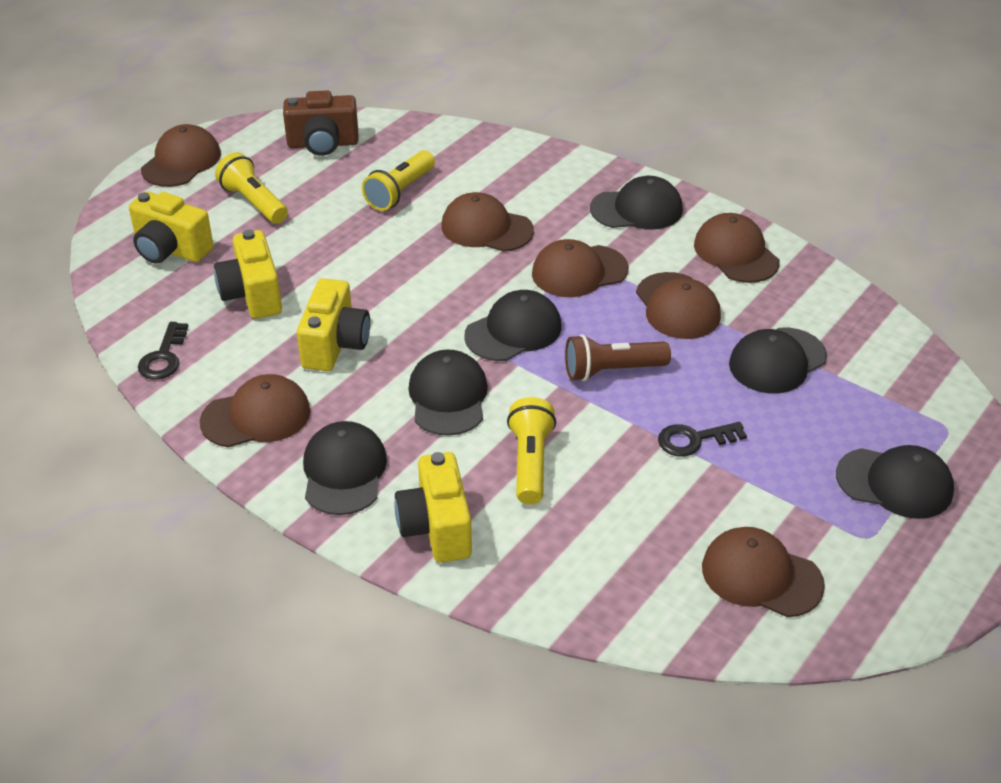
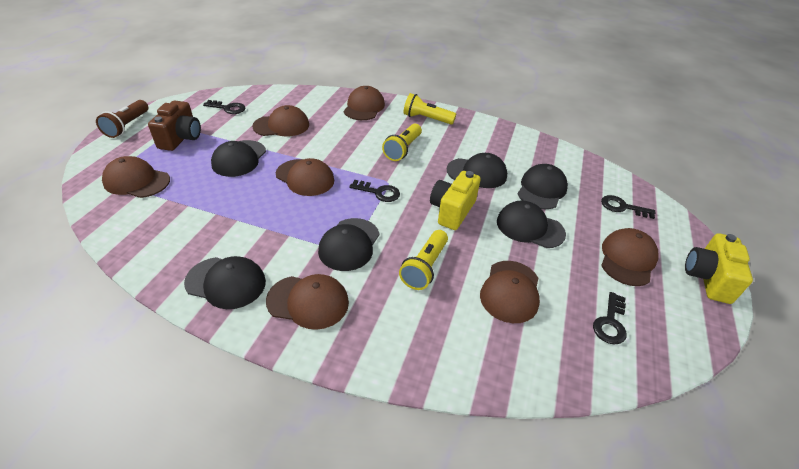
black key: 2 -> 4
yellow camera: 4 -> 2

